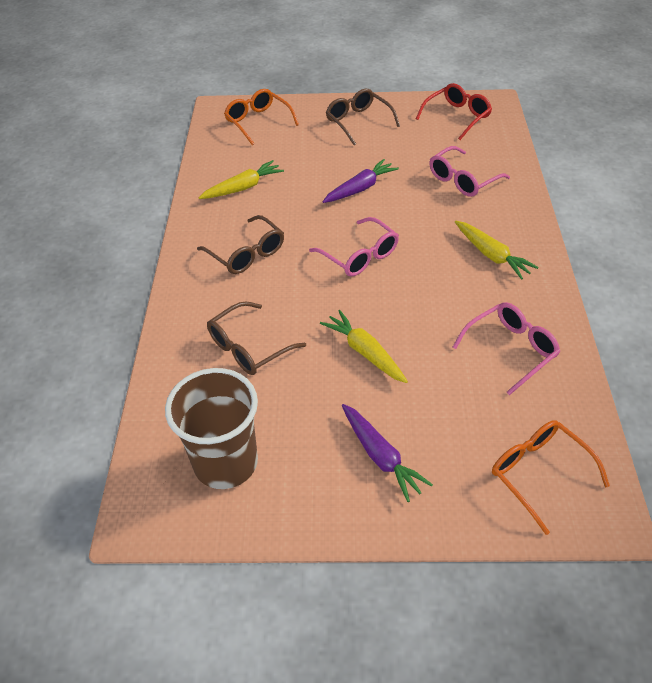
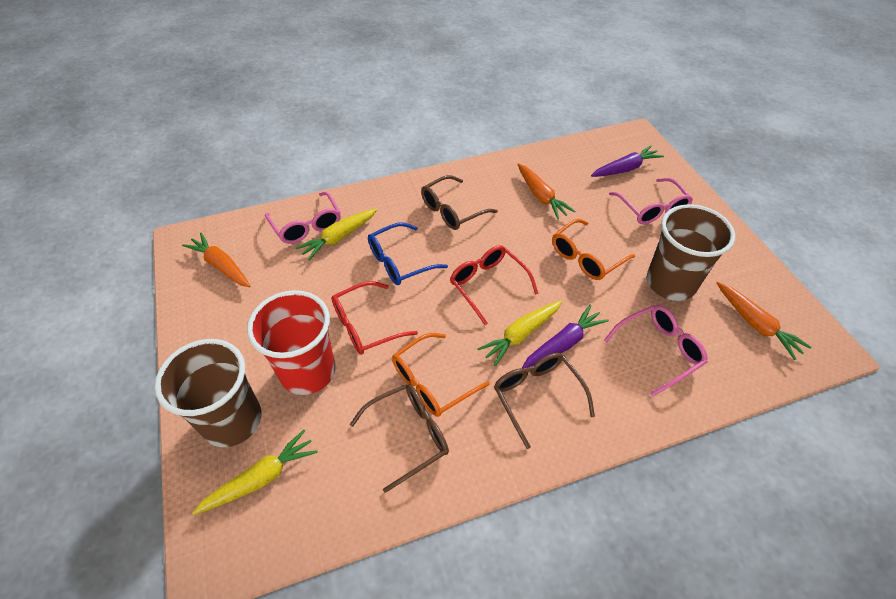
blue glasses: 0 -> 1
brown cup: 1 -> 2
orange carrot: 0 -> 3
red cup: 0 -> 1
red glasses: 1 -> 2

